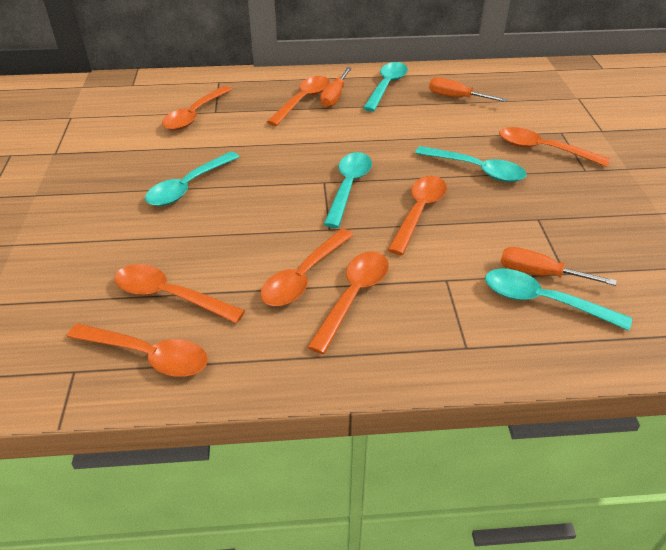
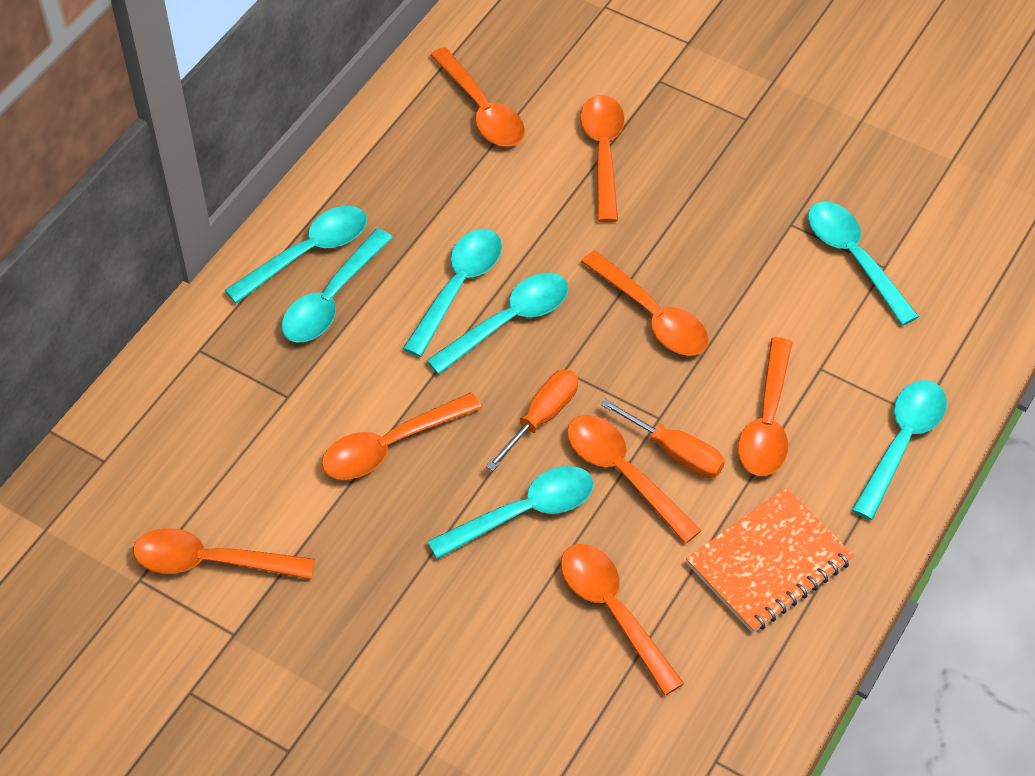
orange notebook: 0 -> 1
orange screwdriver: 3 -> 2
turquoise spoon: 5 -> 7

